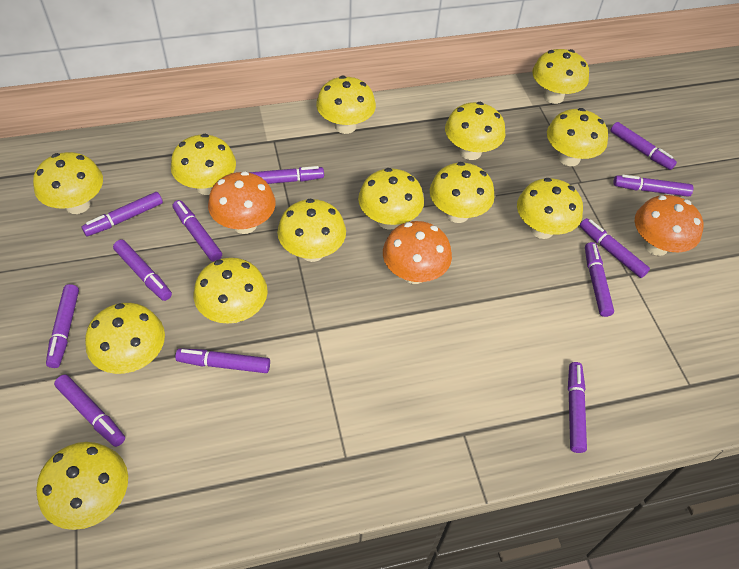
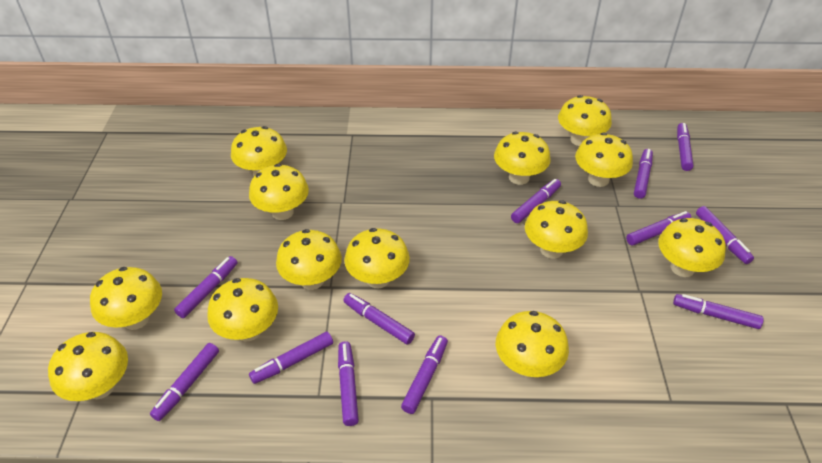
orange mushroom: 3 -> 0

